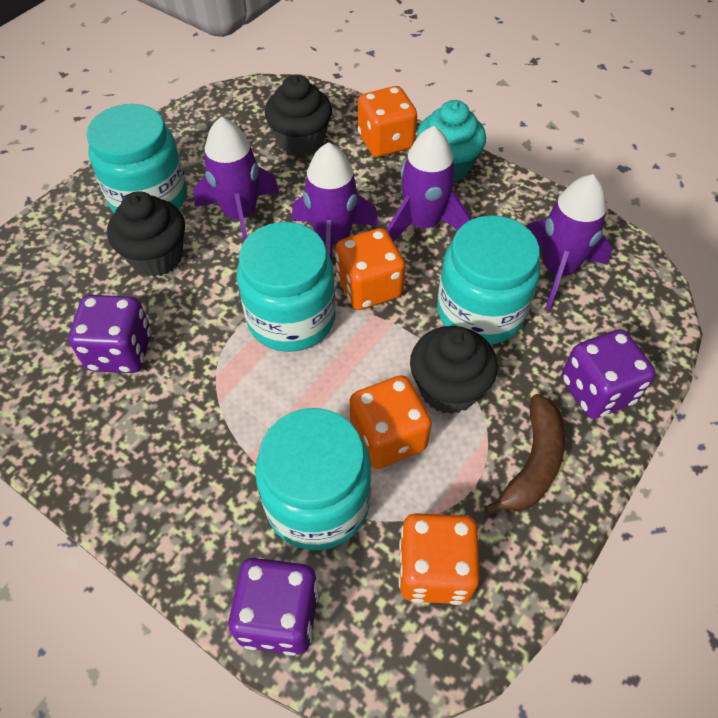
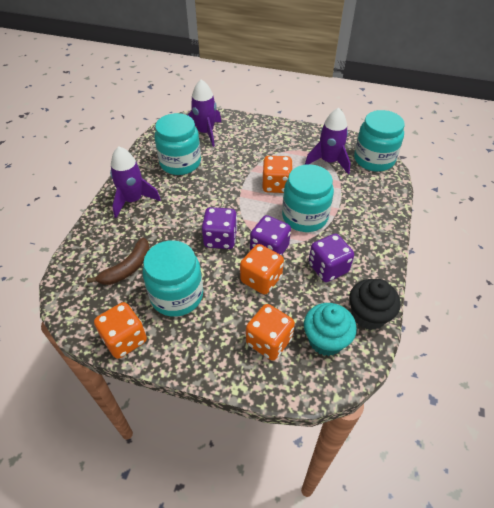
black cupcake: 3 -> 1
purple rocket: 4 -> 3

